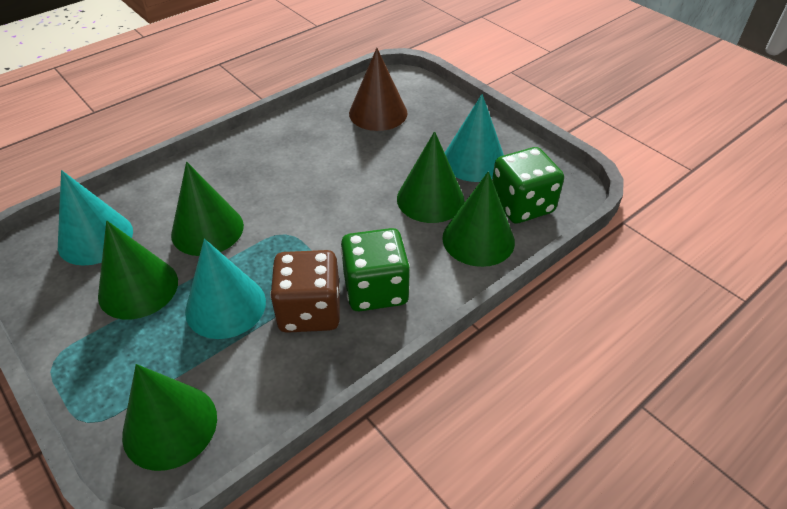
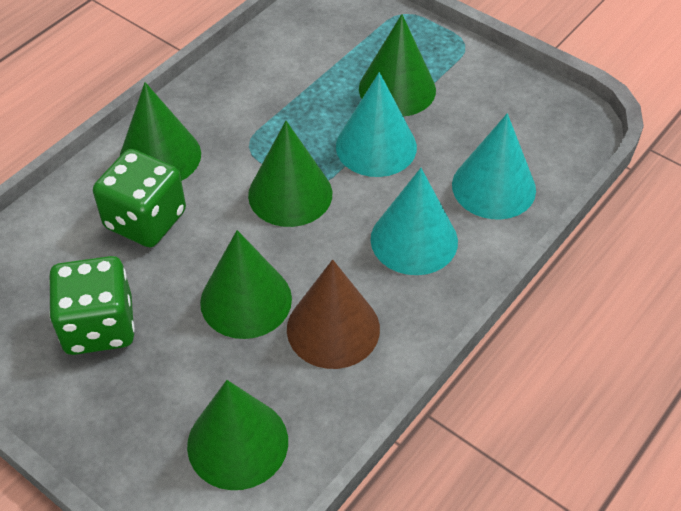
brown dice: 1 -> 0

